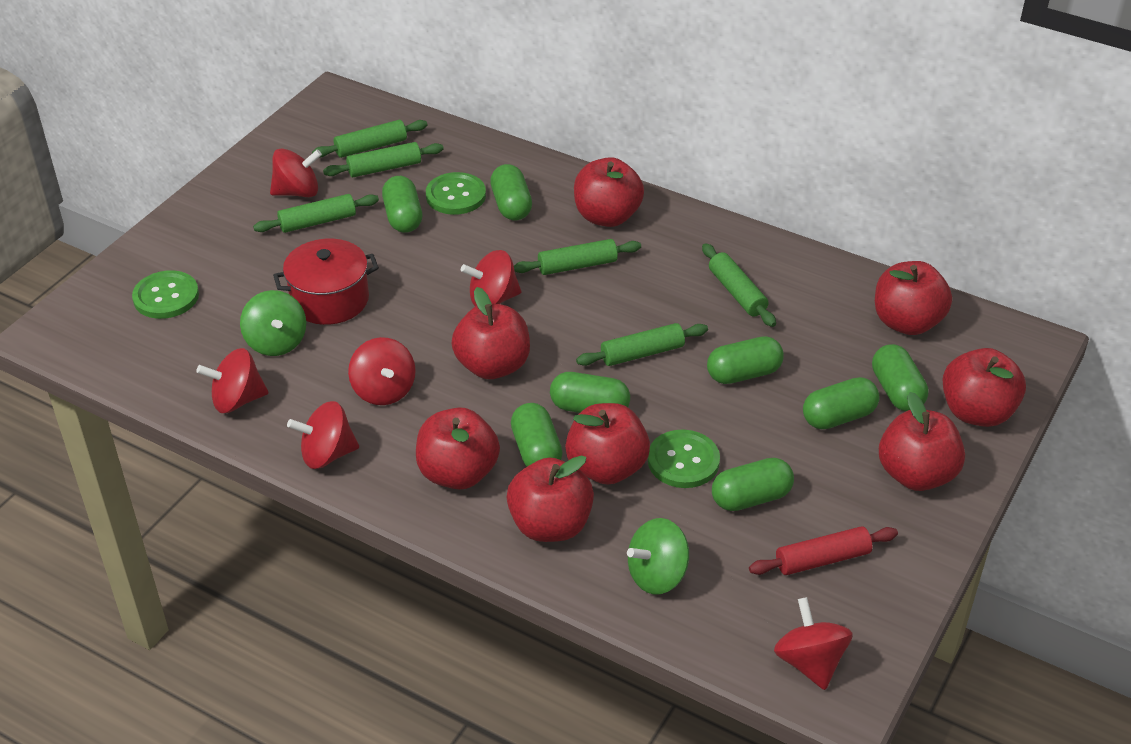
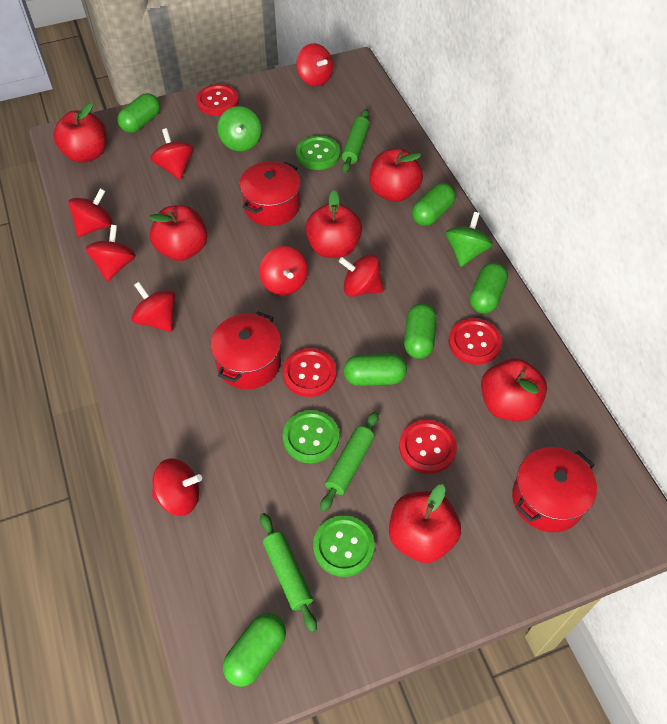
green capsule: 8 -> 6
green rolling pin: 6 -> 3
red apple: 8 -> 6
red button: 0 -> 4
red pot: 1 -> 3
red rolling pin: 1 -> 0
red spinning top: 6 -> 8

